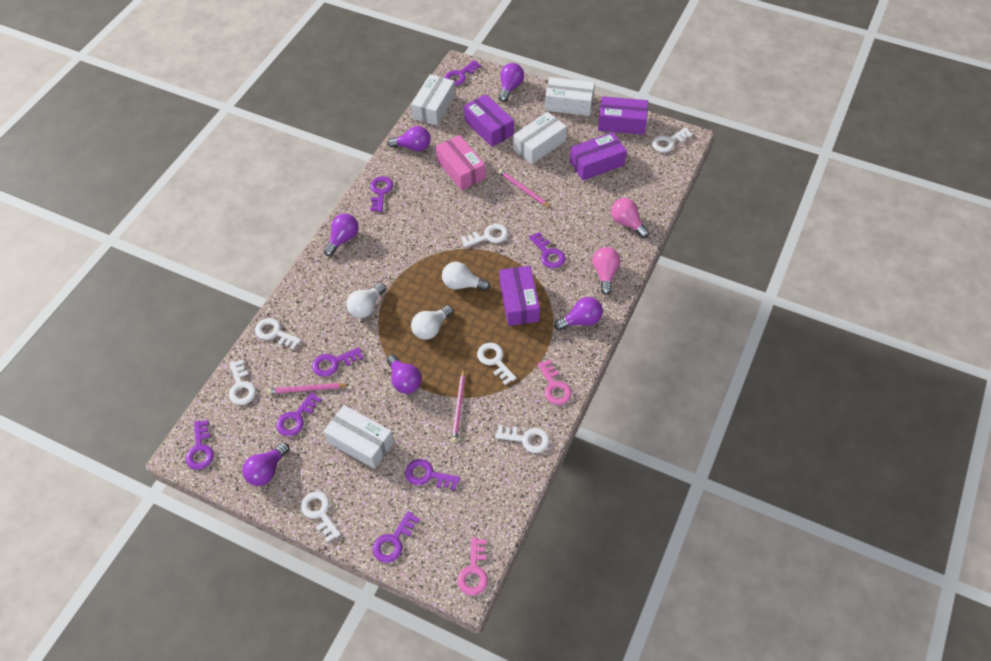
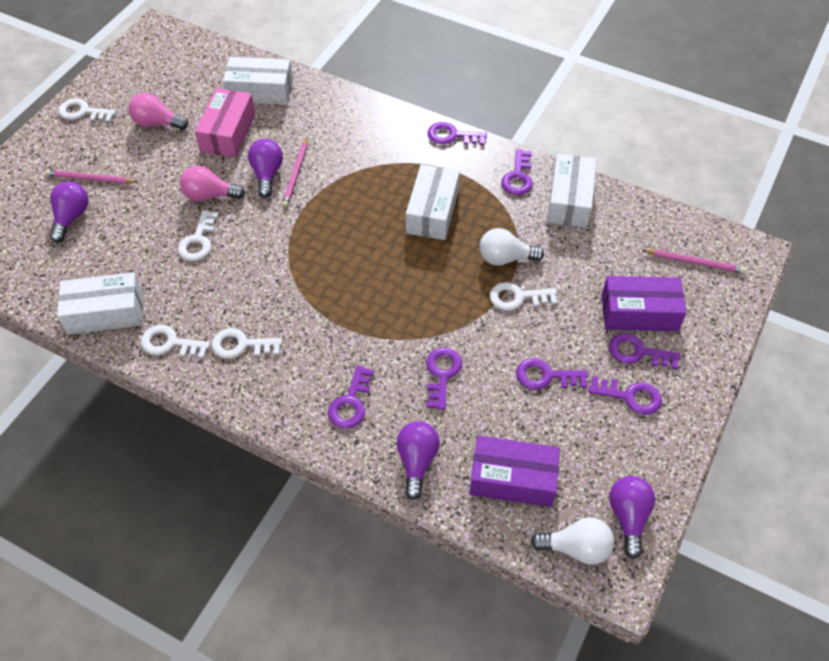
pink key: 2 -> 0
purple box: 4 -> 2
purple key: 8 -> 7
purple light bulb: 6 -> 4
white key: 7 -> 5
white light bulb: 3 -> 2

